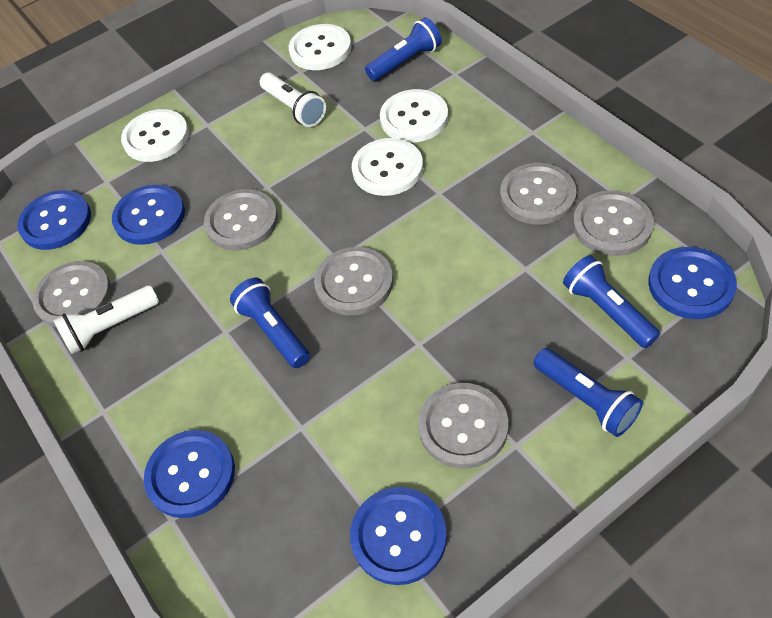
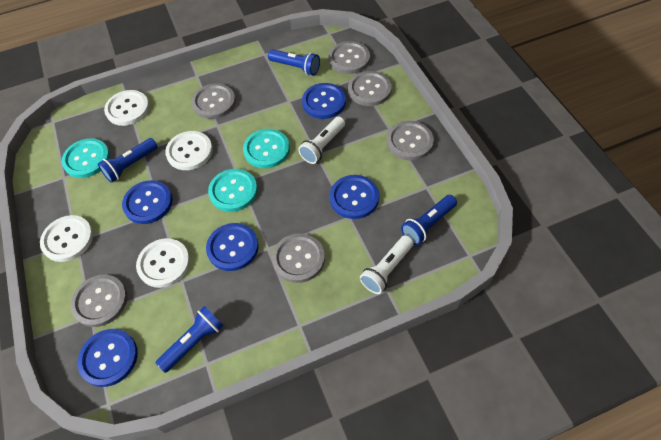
turquoise button: 0 -> 3

